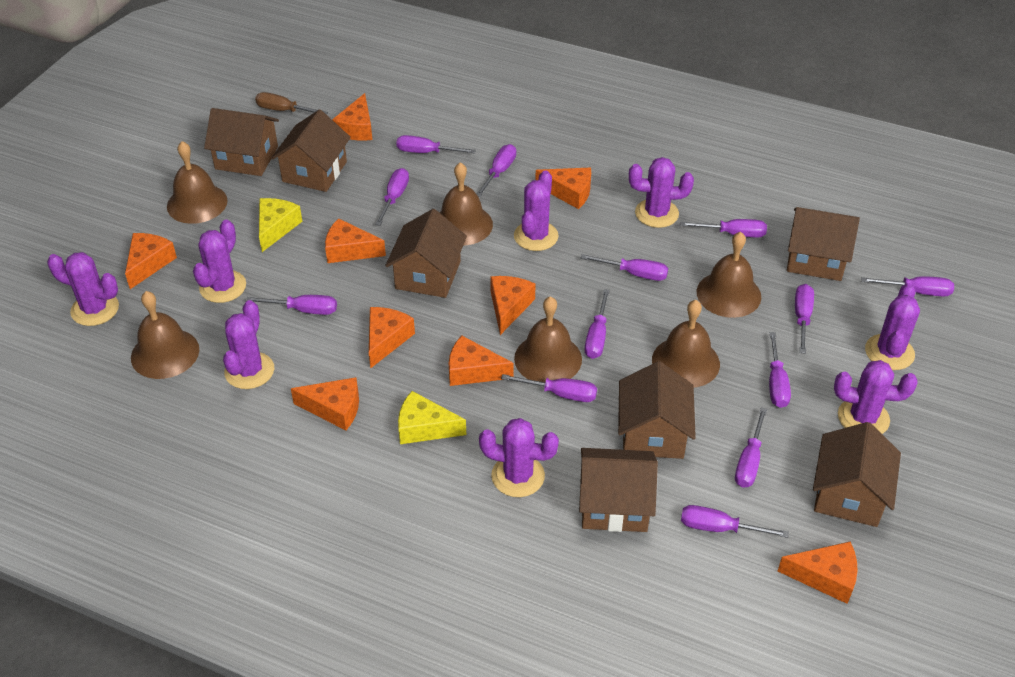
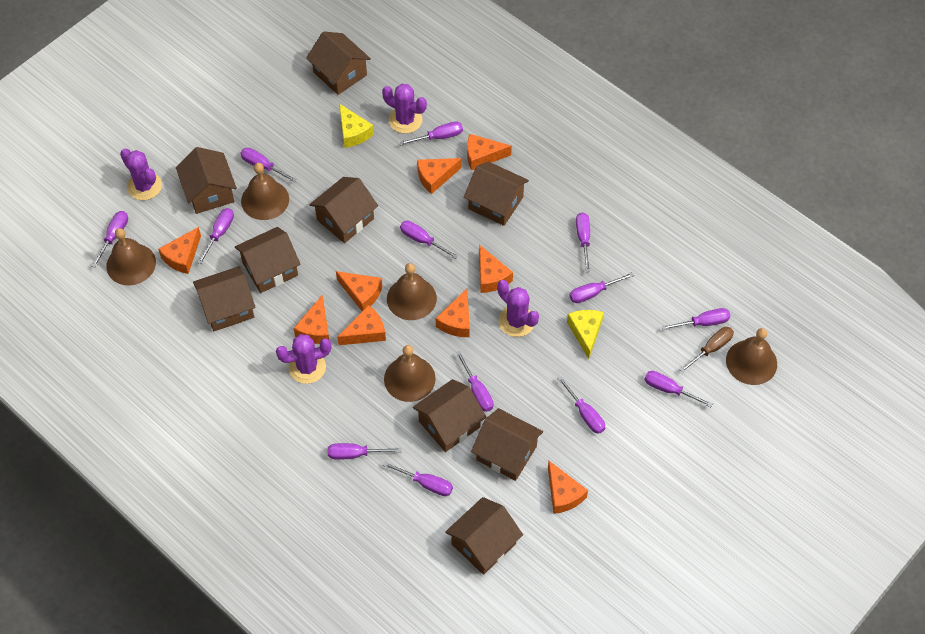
brown bell: 6 -> 5
brown house: 7 -> 9
purple cactus: 8 -> 4

